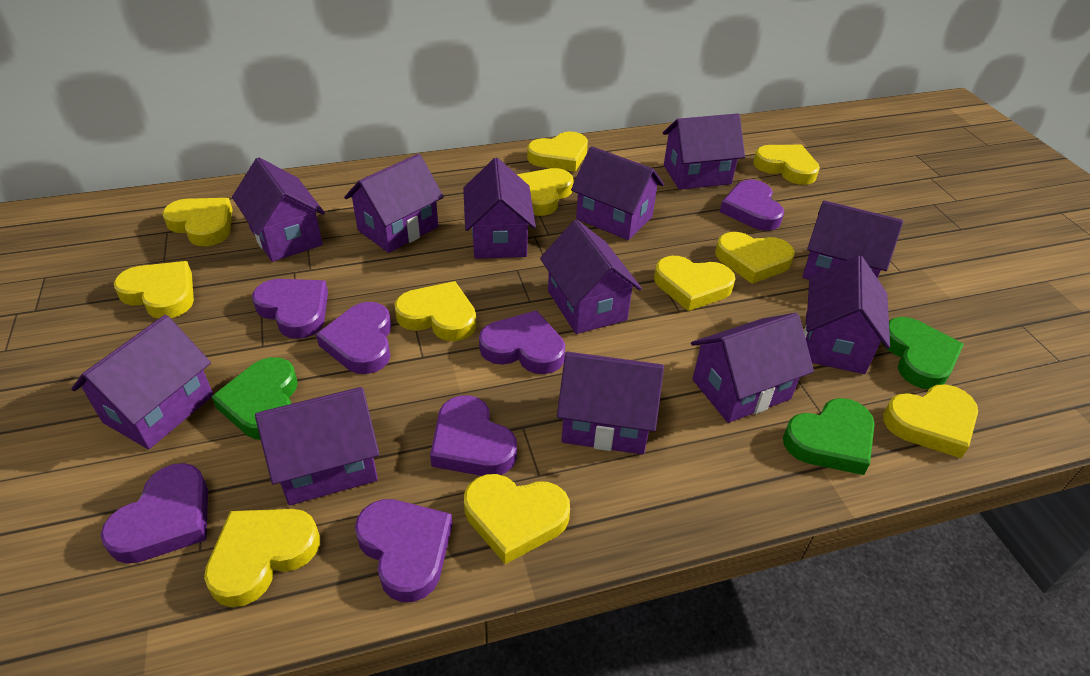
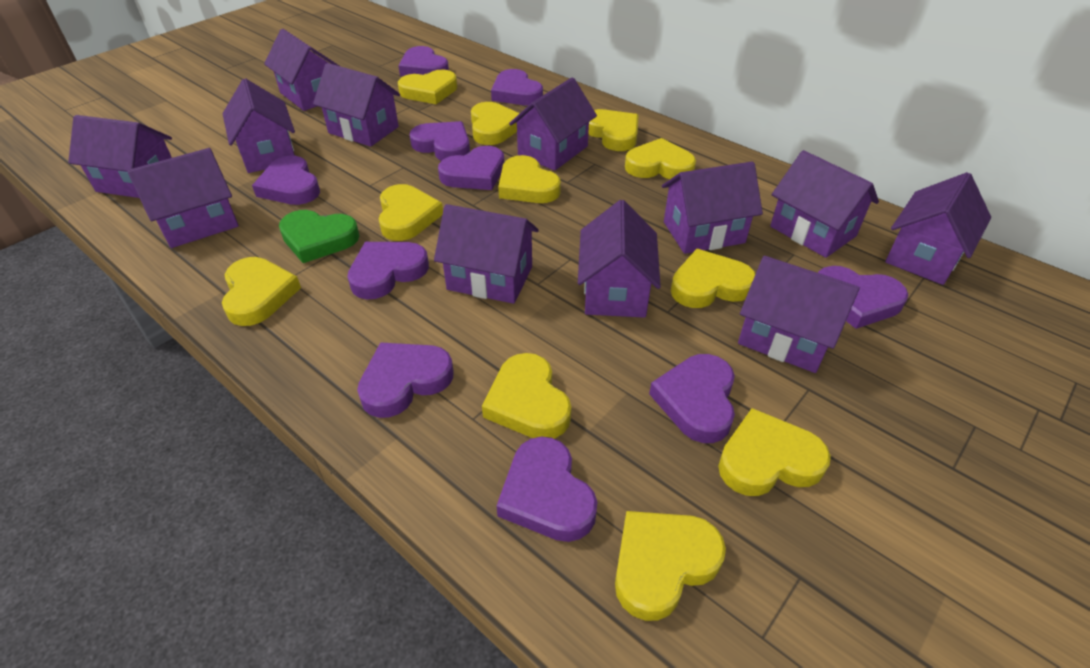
green heart: 3 -> 1
purple heart: 7 -> 10

